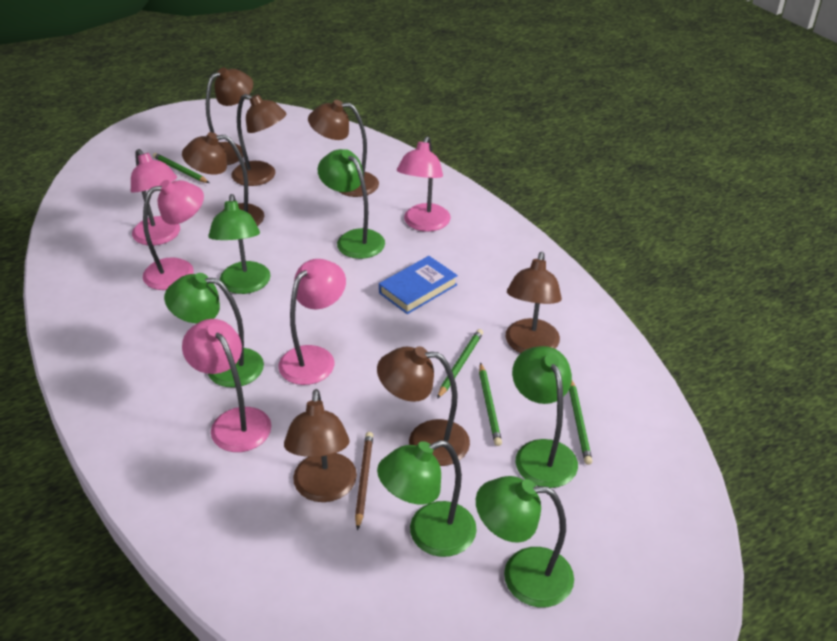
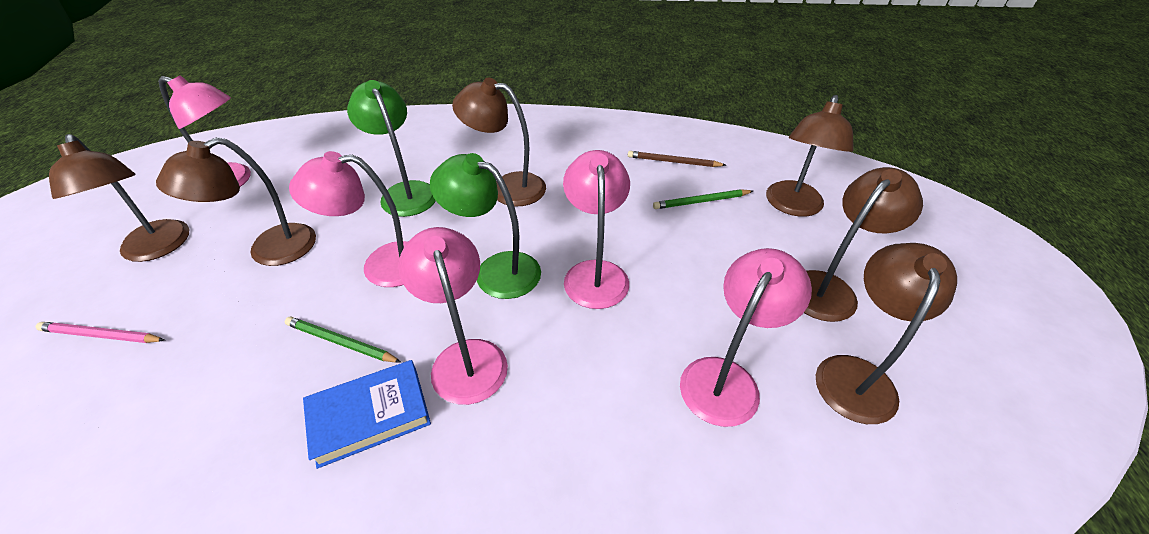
brown lamp: 7 -> 6
green lamp: 6 -> 2
green pencil: 4 -> 2
pink pencil: 0 -> 1

